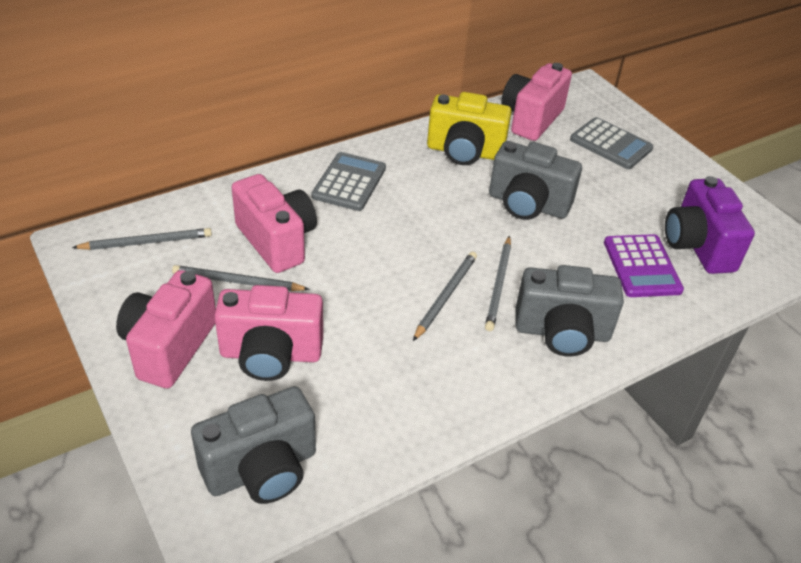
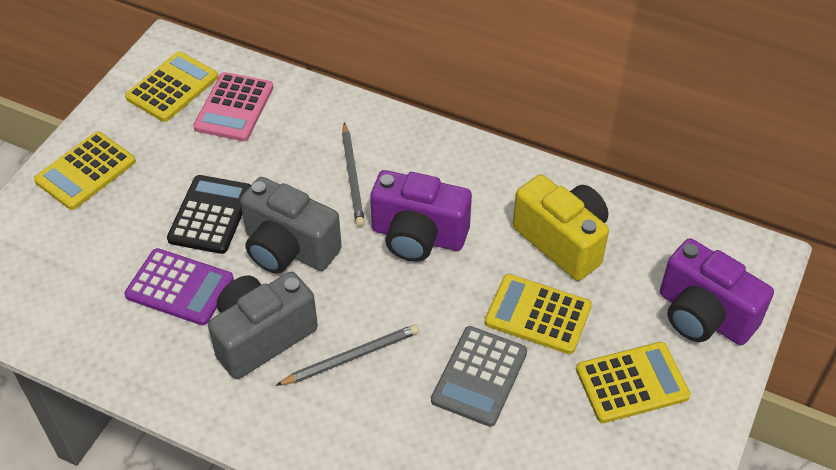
black calculator: 0 -> 1
grey calculator: 2 -> 1
grey camera: 3 -> 2
grey pencil: 4 -> 2
pink calculator: 0 -> 1
pink camera: 4 -> 0
purple camera: 1 -> 2
yellow calculator: 0 -> 4

